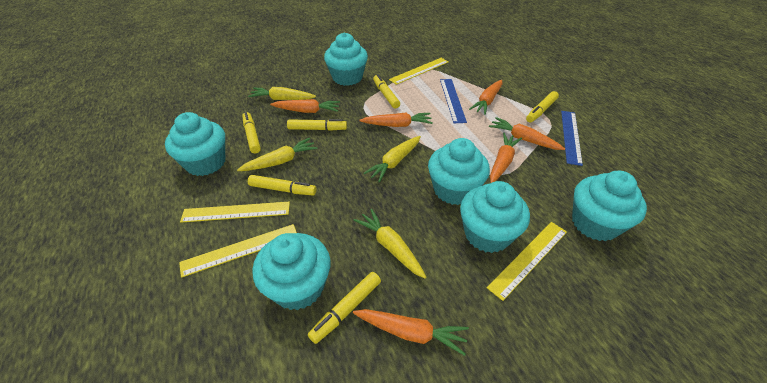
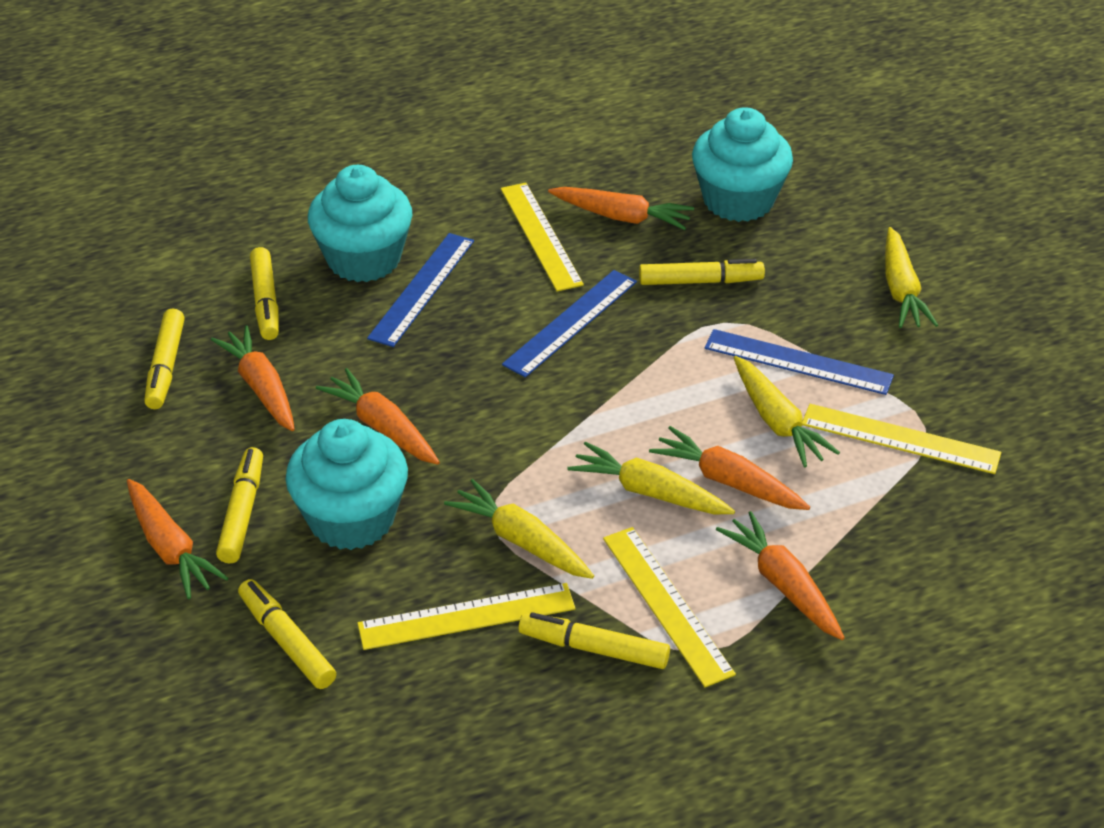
blue ruler: 2 -> 3
turquoise cupcake: 6 -> 3

